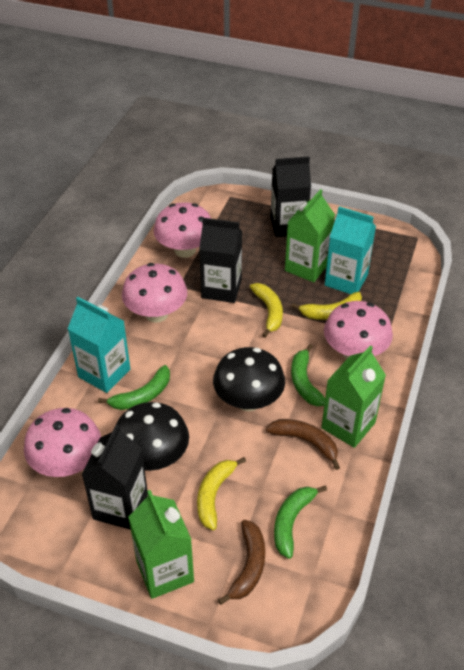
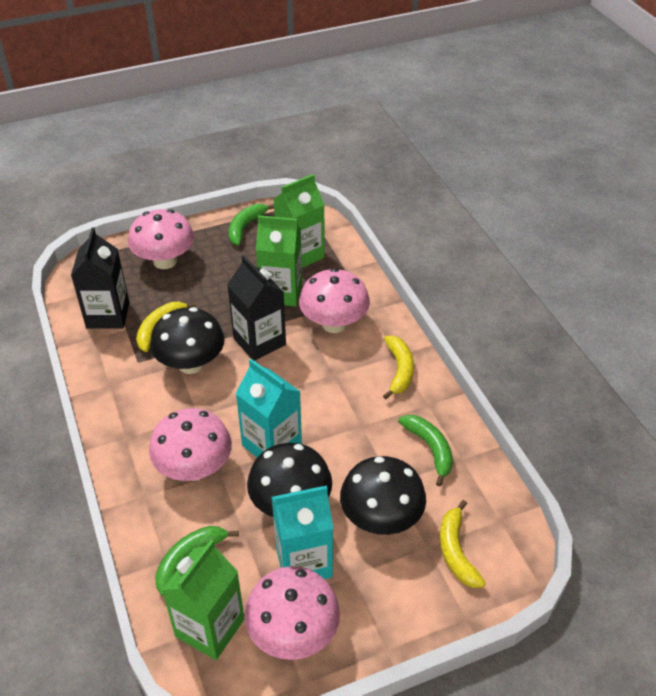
black carton: 3 -> 2
black mushroom: 2 -> 3
brown banana: 2 -> 0

